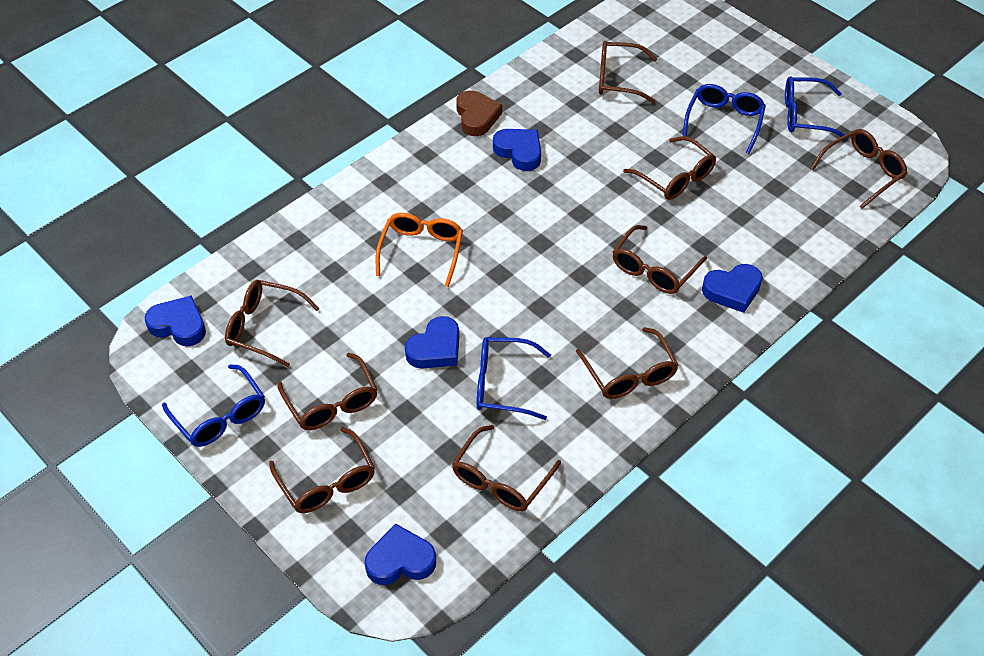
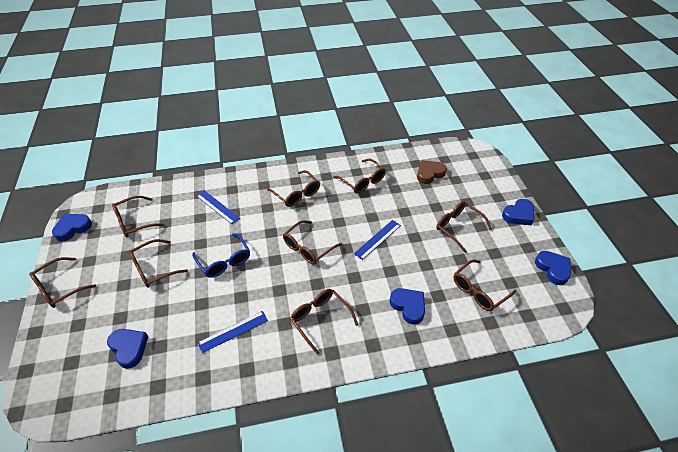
blue glasses: 4 -> 1
blue ruler: 0 -> 3
orange glasses: 1 -> 0

